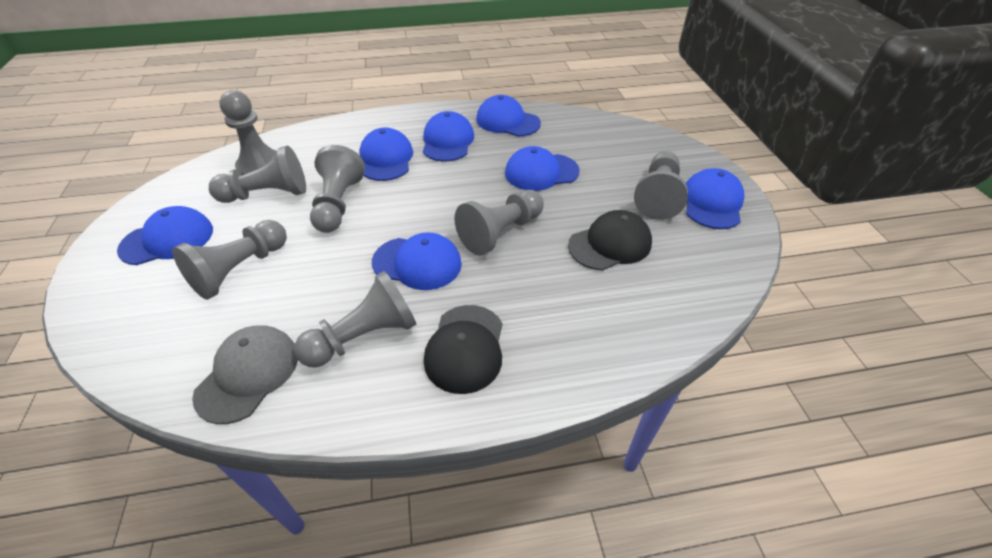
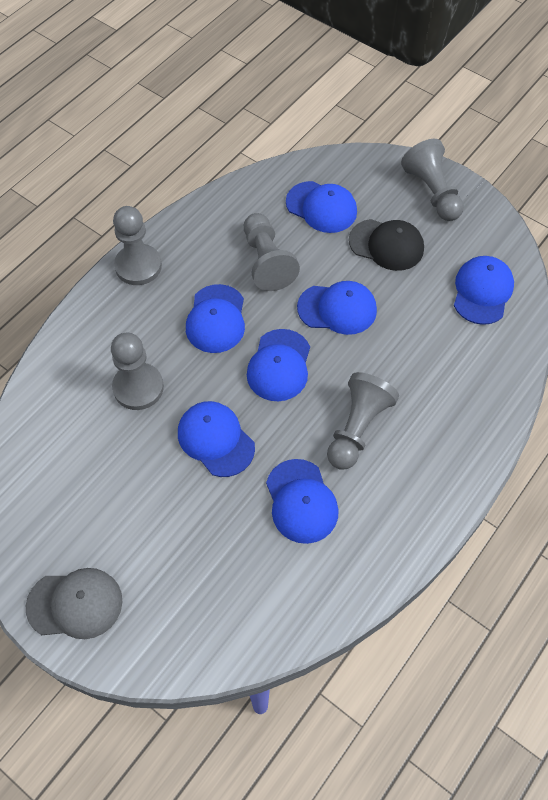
black cap: 2 -> 1
grey pawn: 7 -> 5

